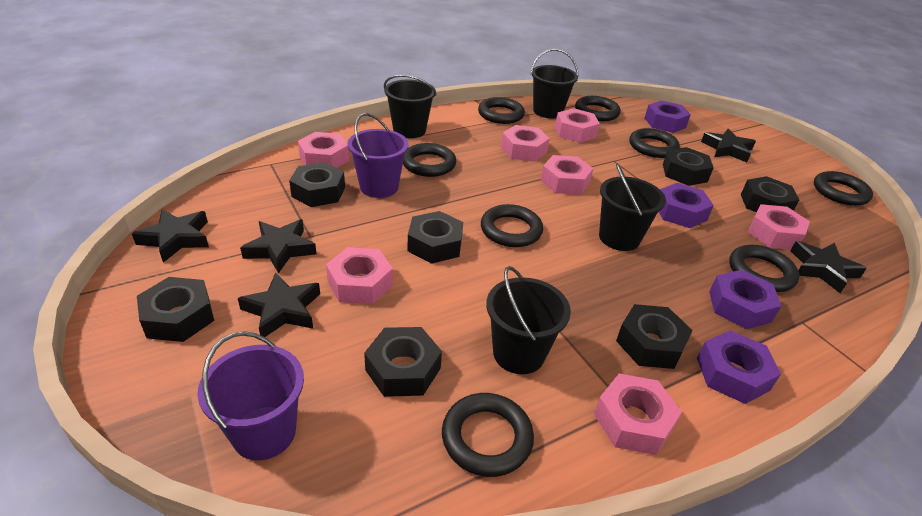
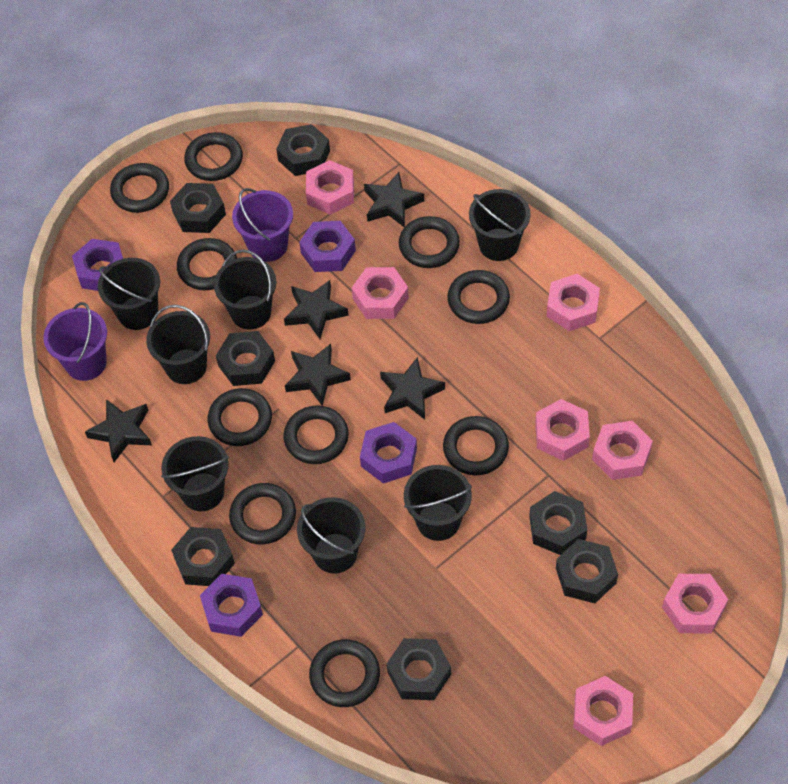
black bucket: 4 -> 7
black ring: 8 -> 10

